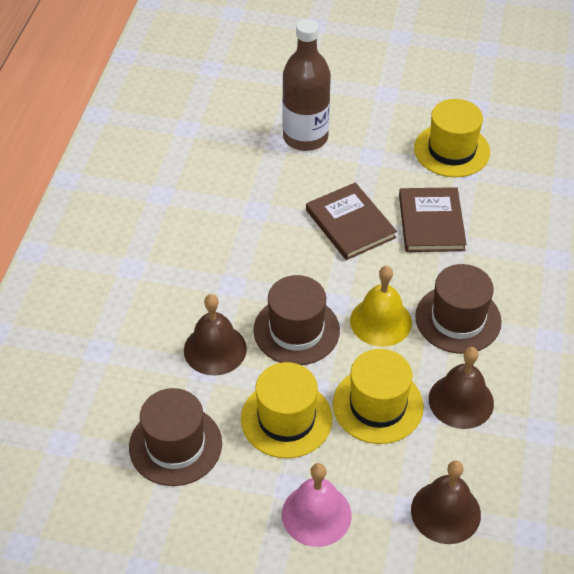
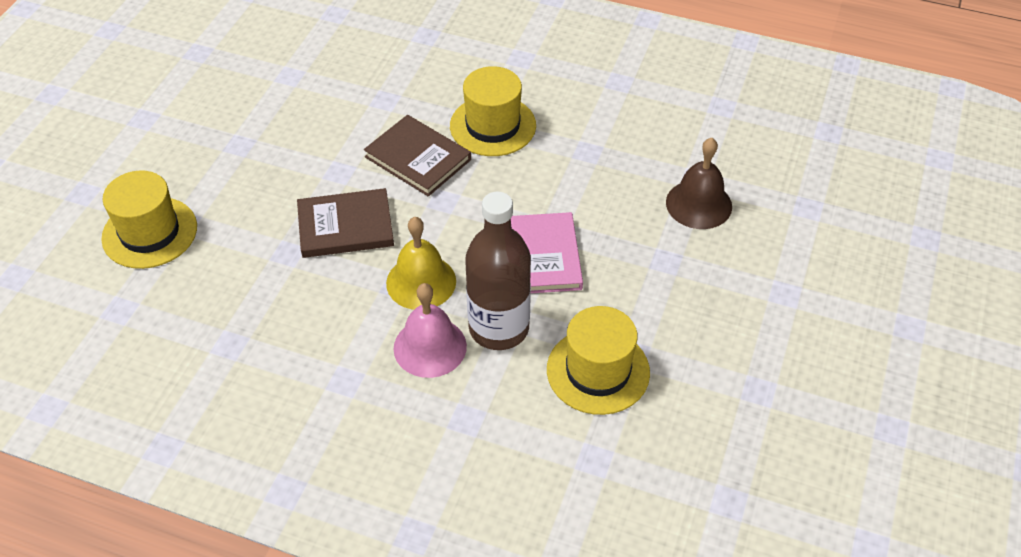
brown bell: 3 -> 1
brown hat: 3 -> 0
pink book: 0 -> 1

